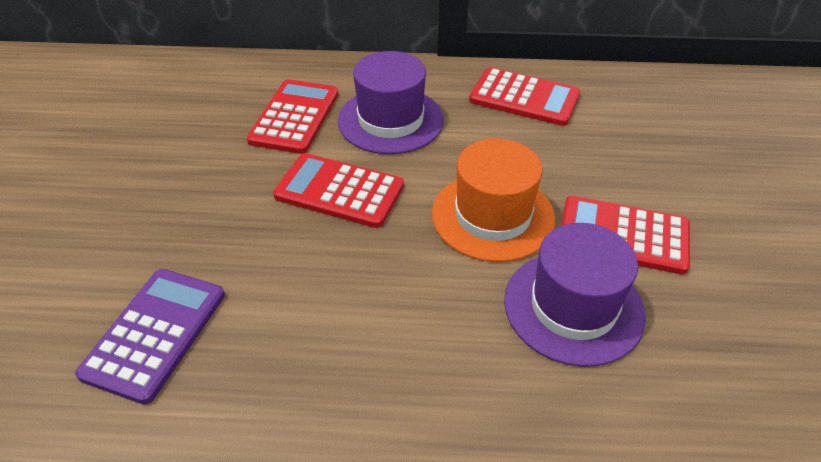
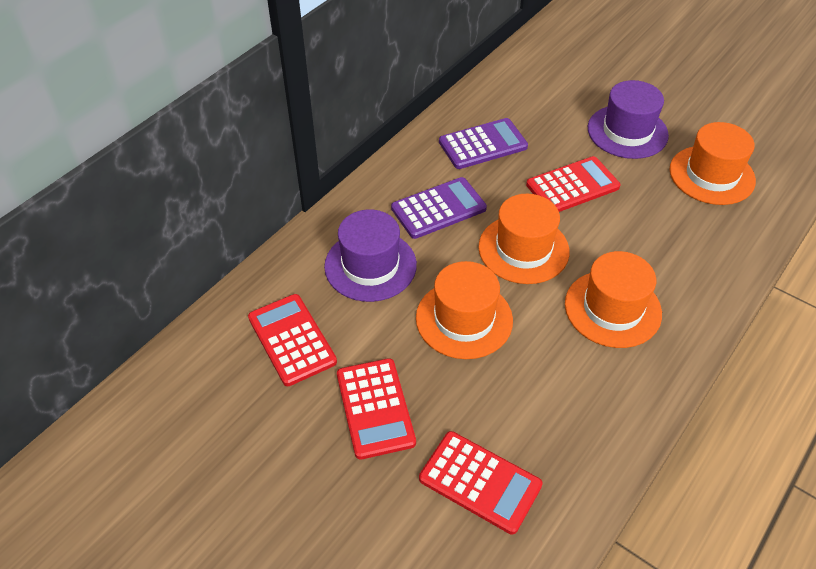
orange hat: 1 -> 4
purple calculator: 1 -> 2

